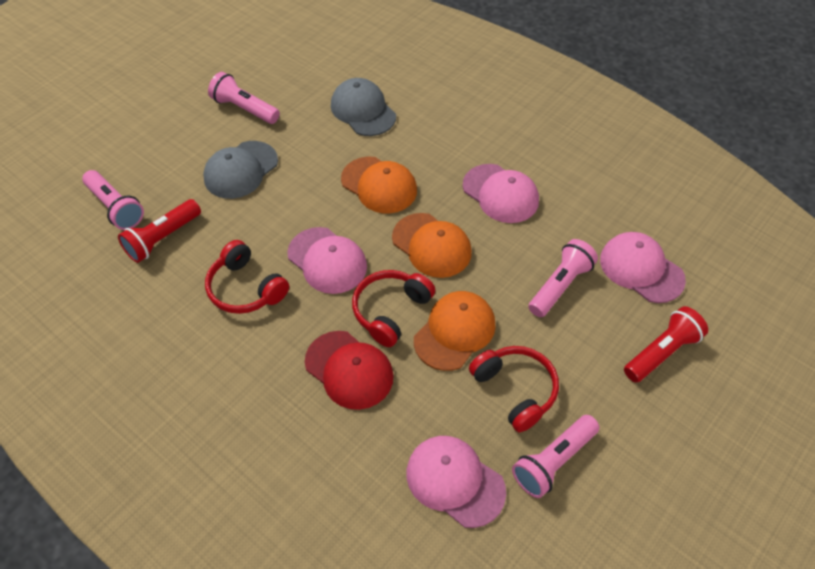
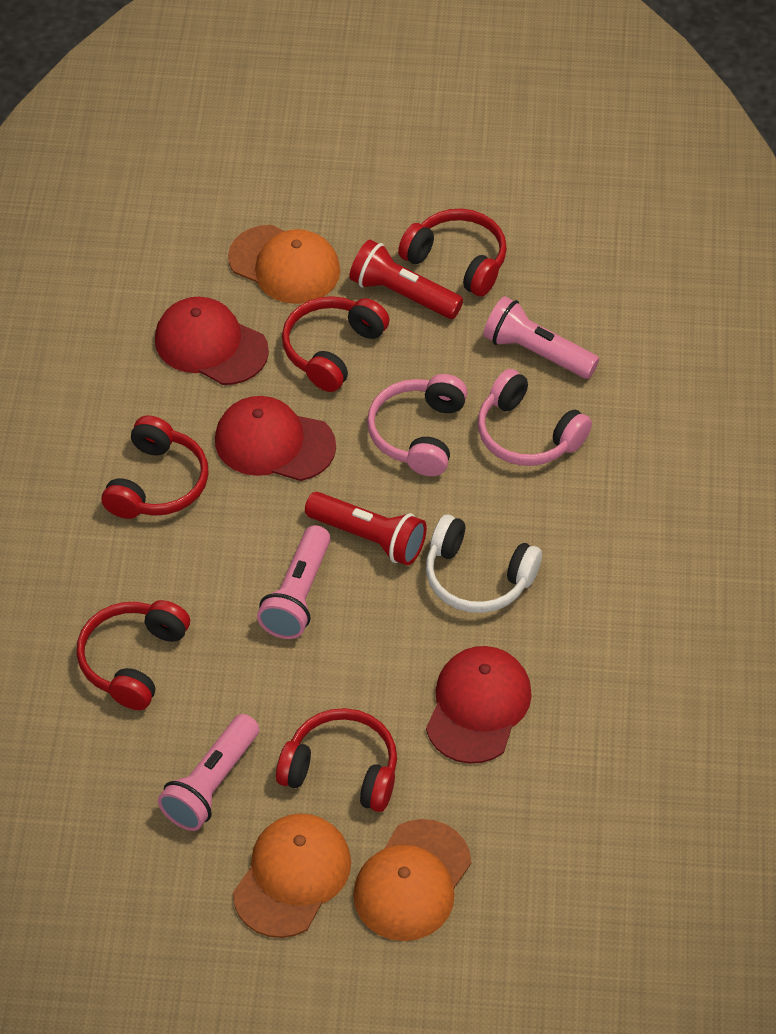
grey cap: 2 -> 0
pink cap: 4 -> 0
pink flashlight: 4 -> 3
pink headphones: 0 -> 2
red cap: 1 -> 3
red headphones: 3 -> 5
white headphones: 0 -> 1

